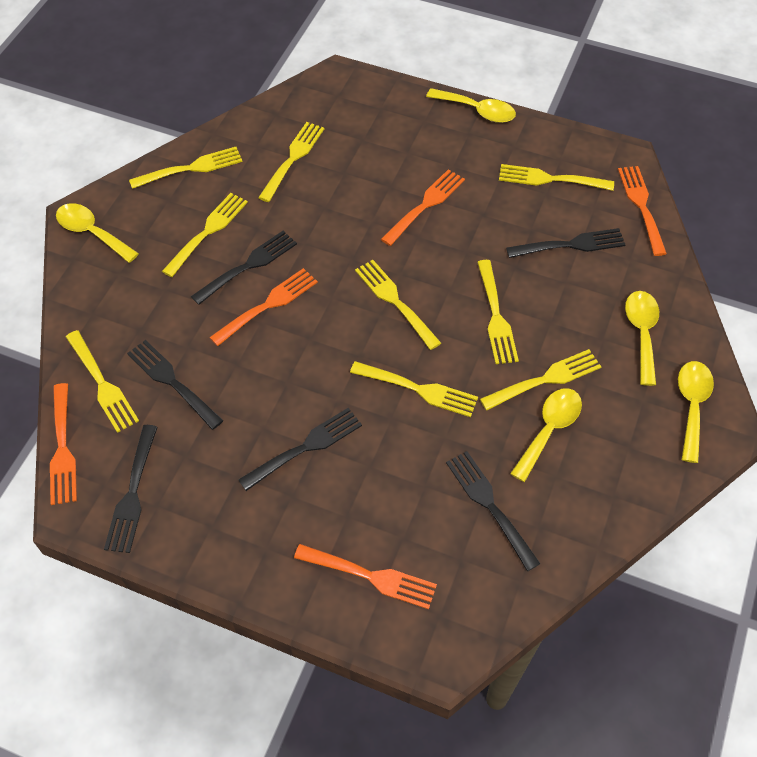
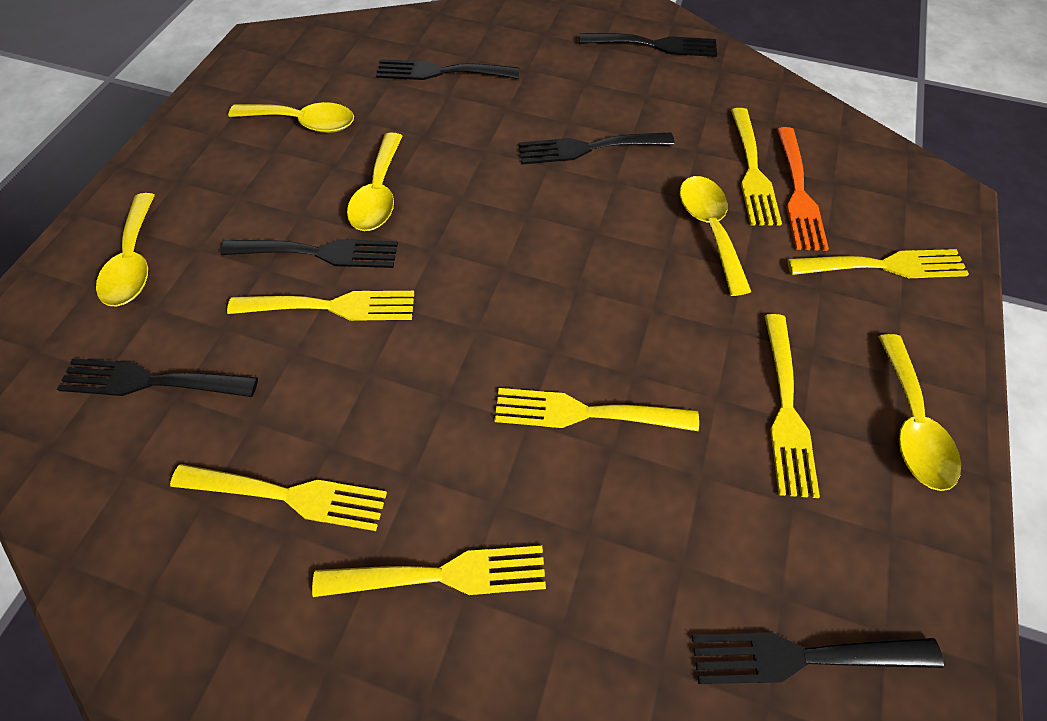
orange fork: 5 -> 1
yellow fork: 9 -> 7

